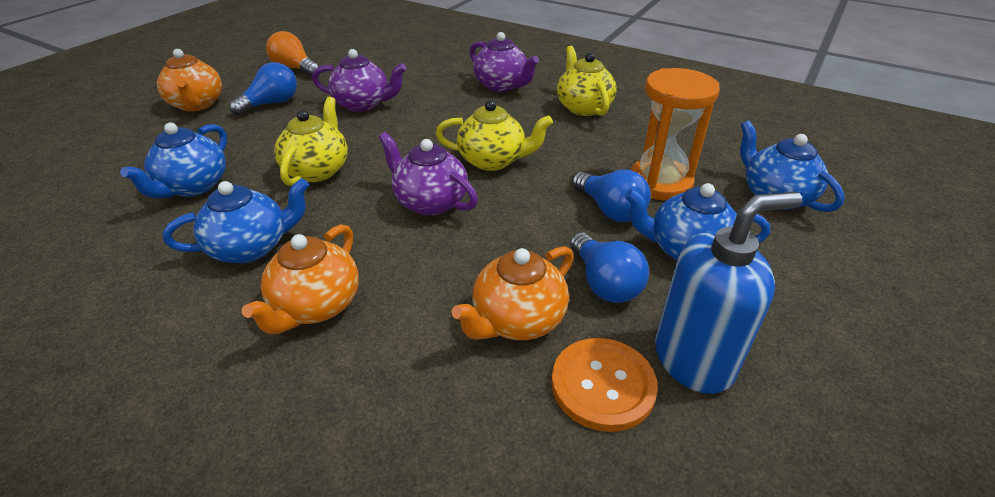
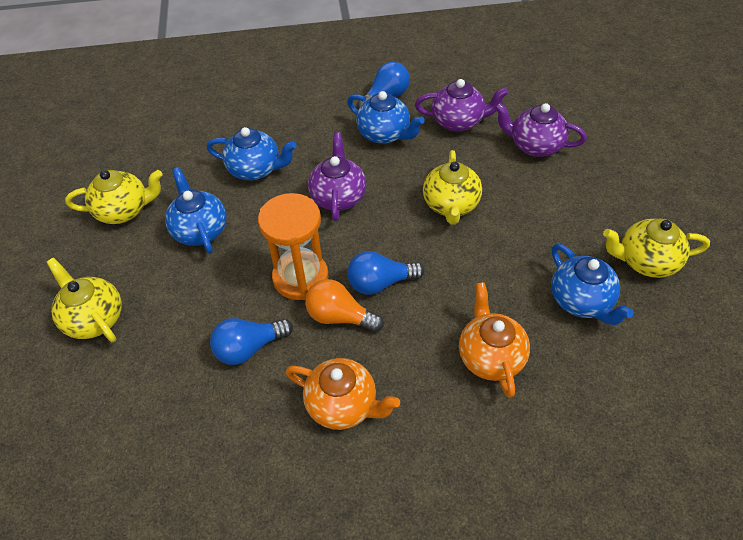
blue soap dispenser: 1 -> 0
orange button: 1 -> 0
orange teapot: 3 -> 2
yellow teapot: 3 -> 4

